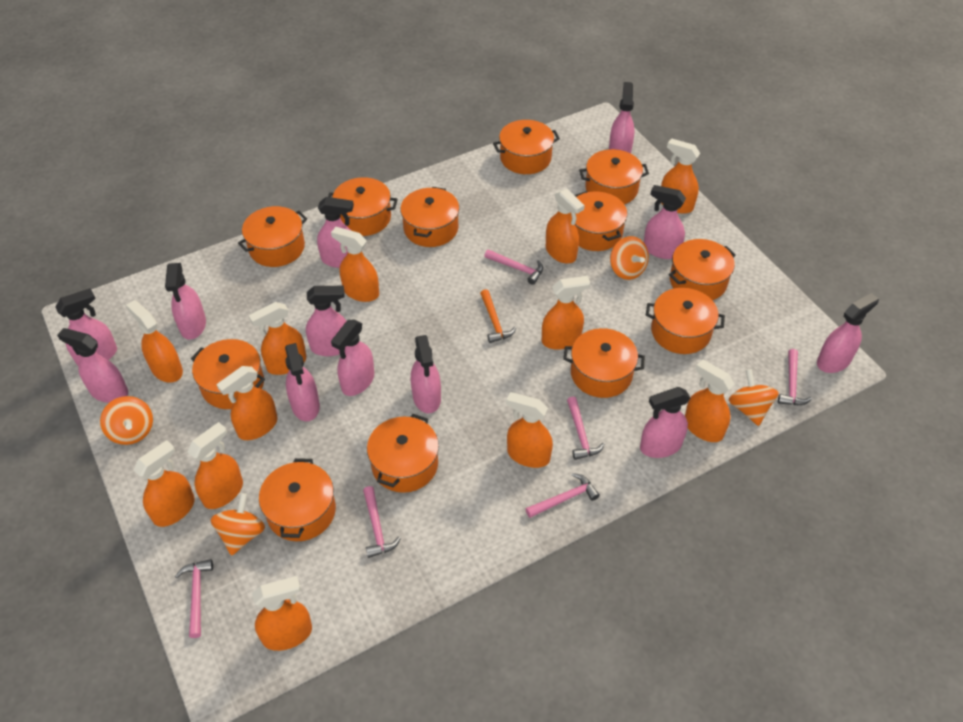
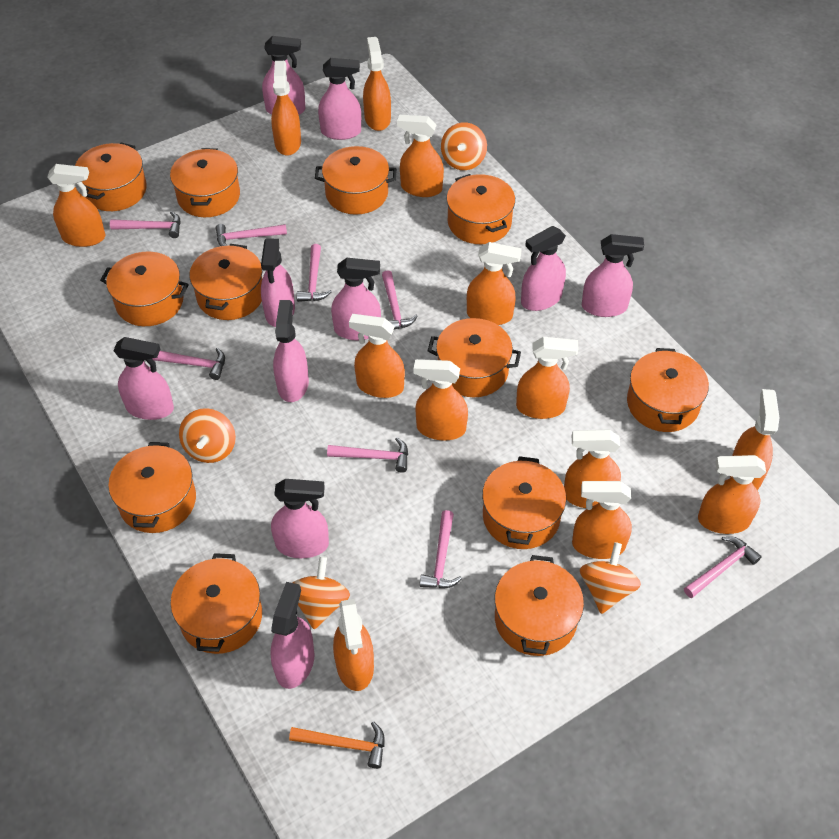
orange spray bottle: 12 -> 13
pink hammer: 6 -> 8
pink spray bottle: 12 -> 10

